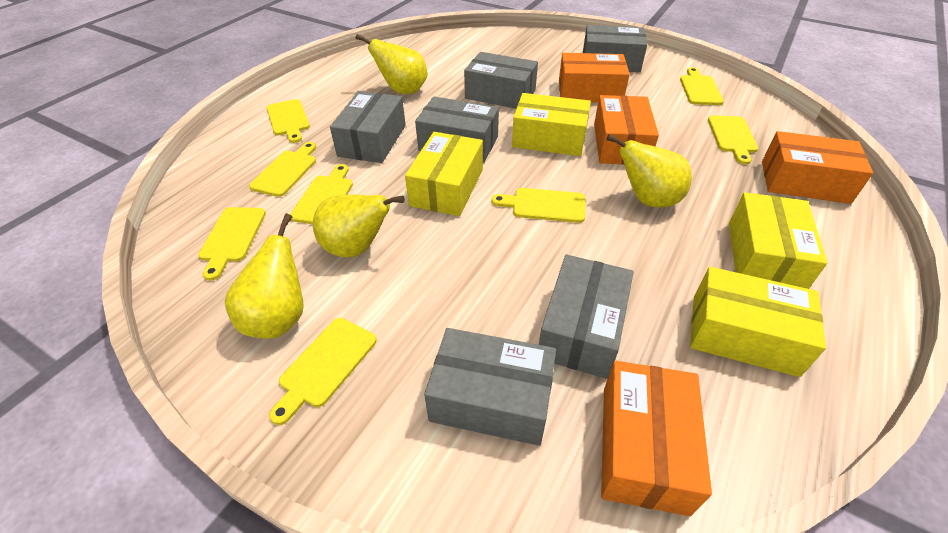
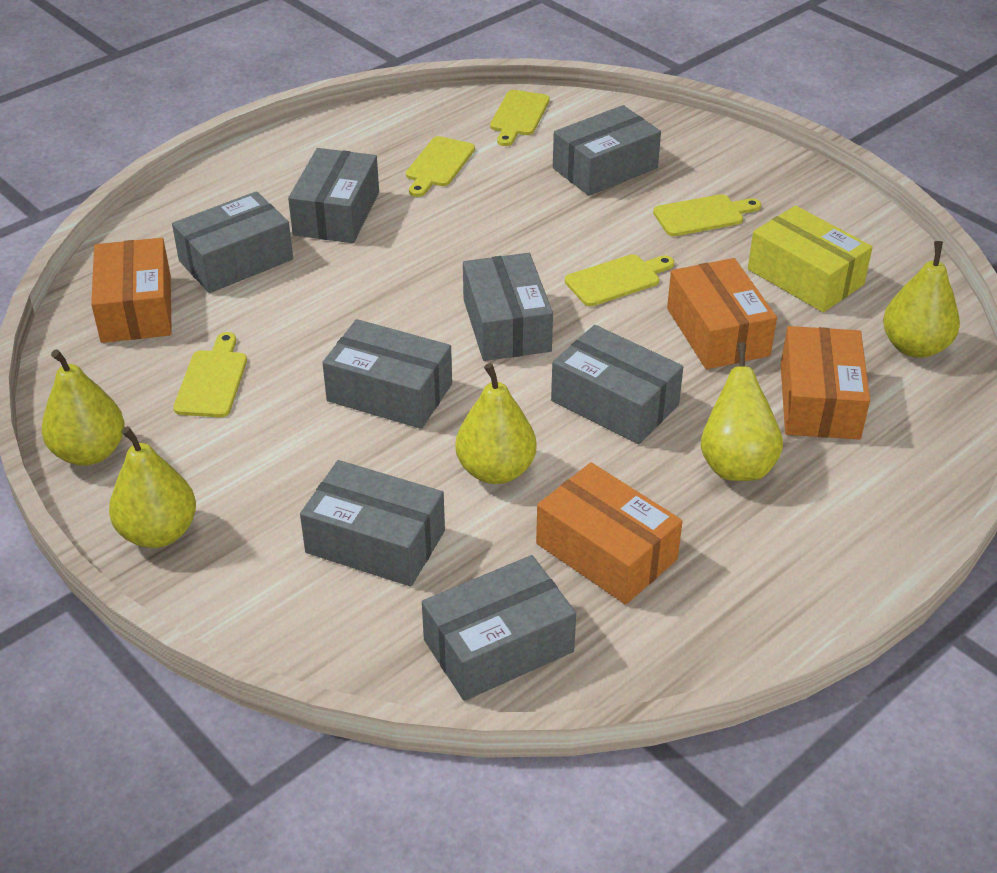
grey box: 6 -> 8
yellow box: 4 -> 1
yellow cutting board: 8 -> 5
yellow pear: 4 -> 5

